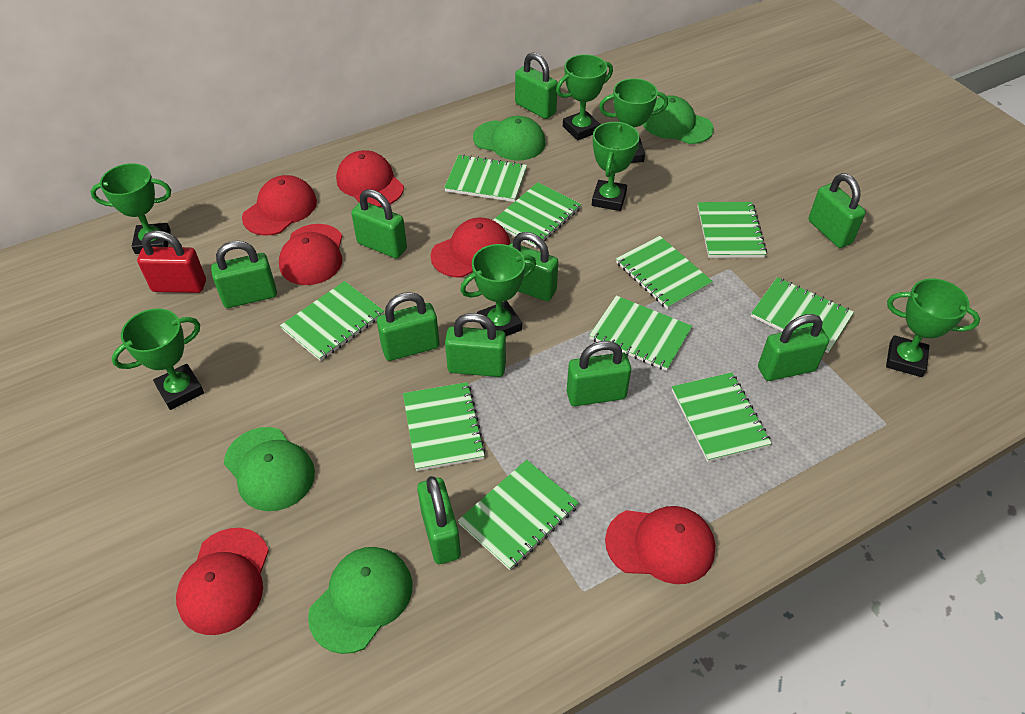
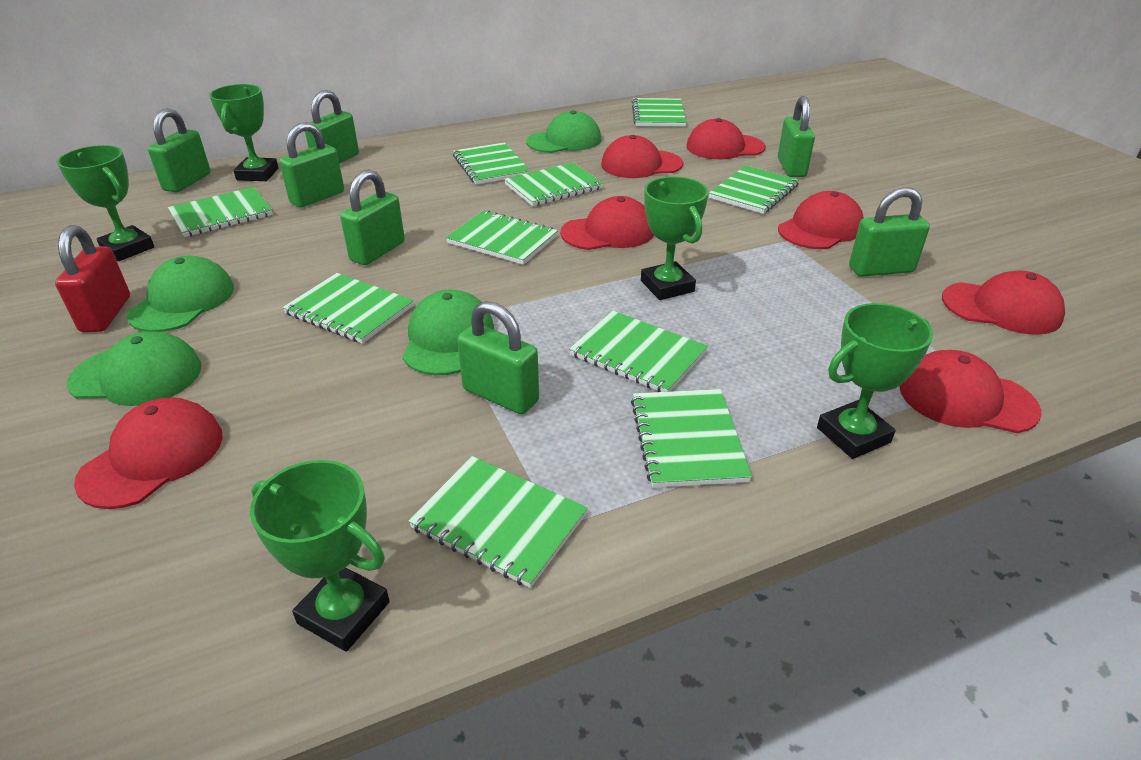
green padlock: 10 -> 7
green trophy: 7 -> 5
red cap: 6 -> 7

